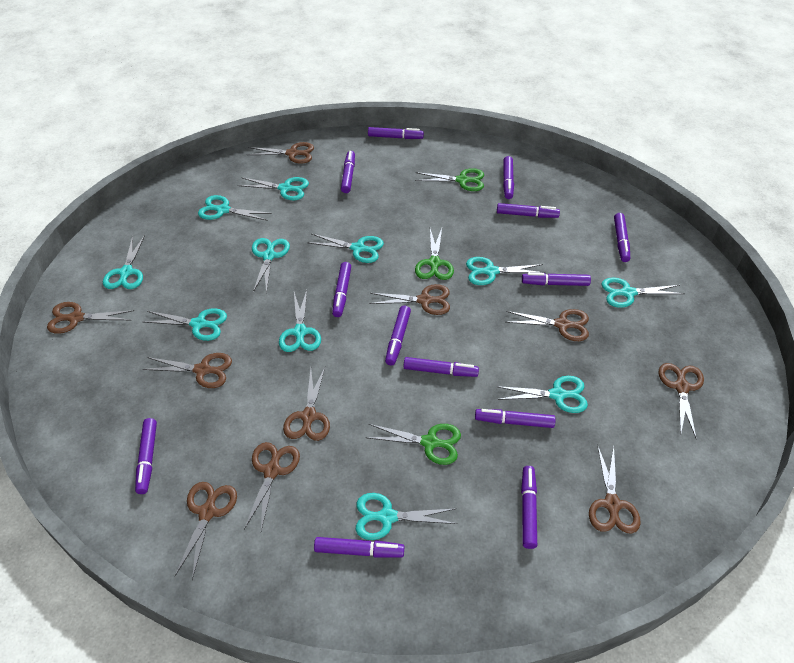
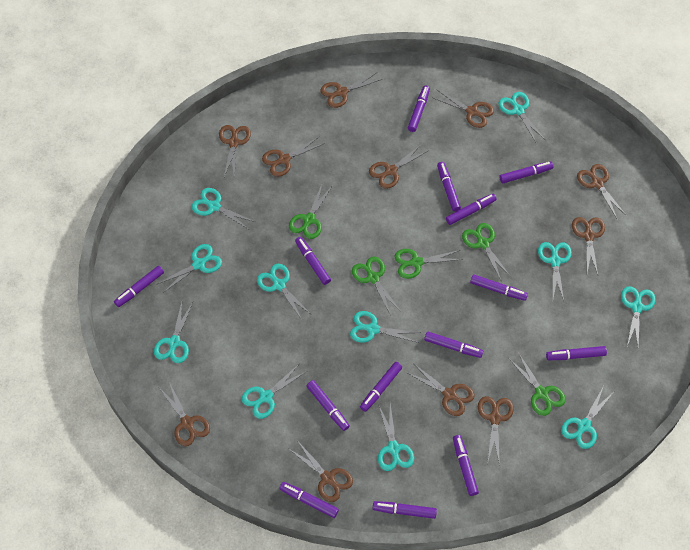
brown scissors: 10 -> 11
green scissors: 3 -> 5
purple marker: 13 -> 14

